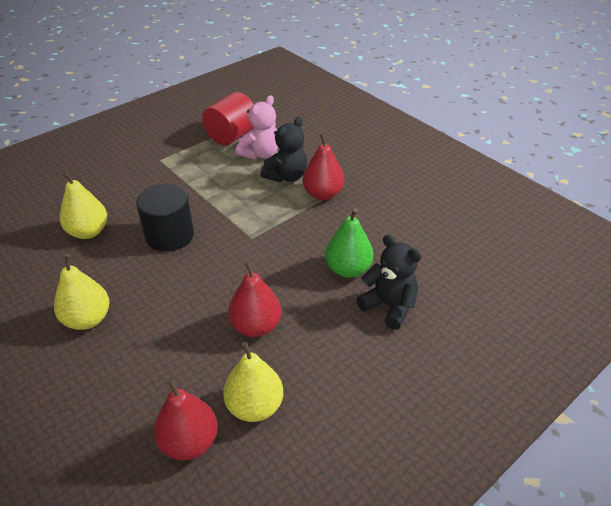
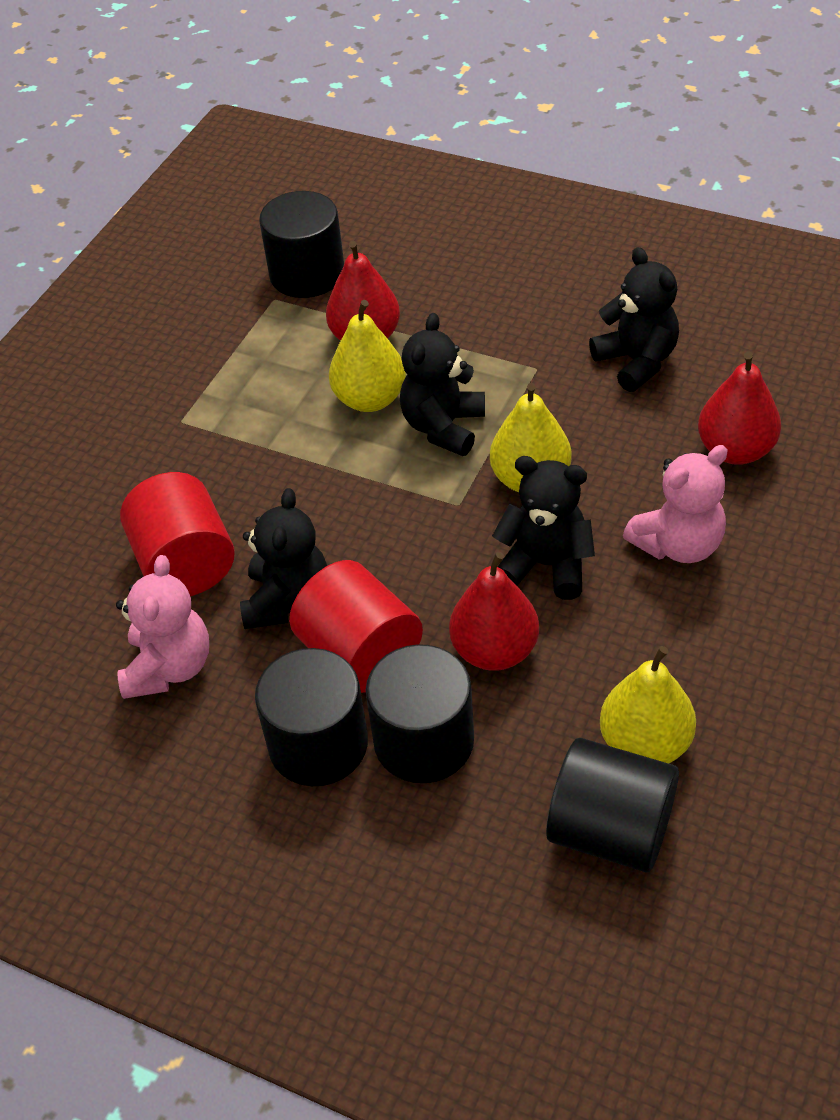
black cylinder: 1 -> 4
black teddy bear: 2 -> 4
green pear: 1 -> 0
pink teddy bear: 1 -> 2
red cylinder: 1 -> 2

